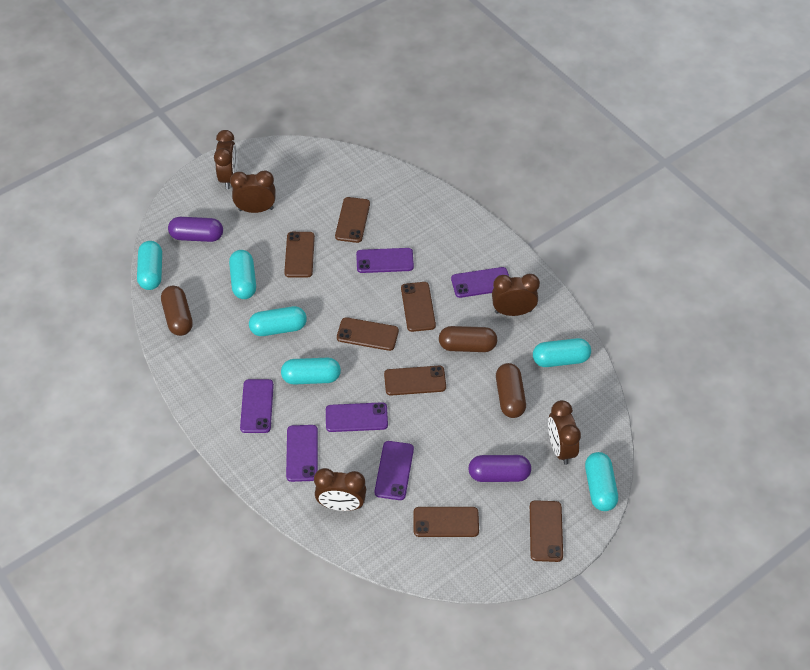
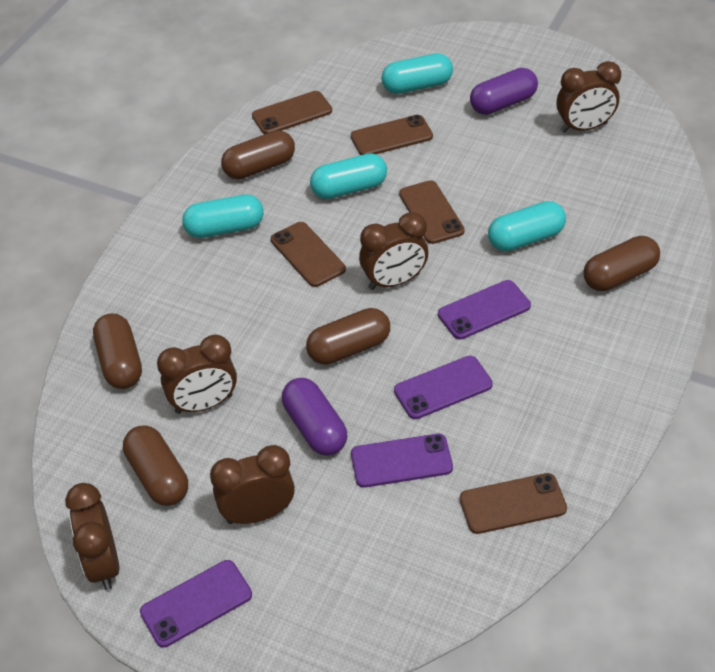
brown capsule: 3 -> 5
brown phone: 7 -> 5
purple phone: 6 -> 4
turquoise capsule: 6 -> 4

